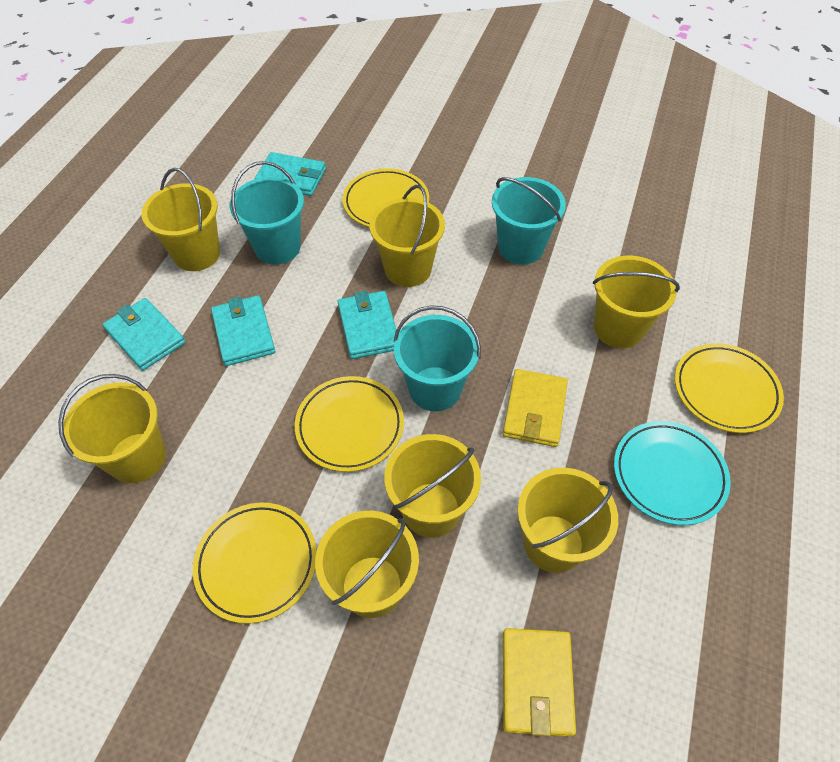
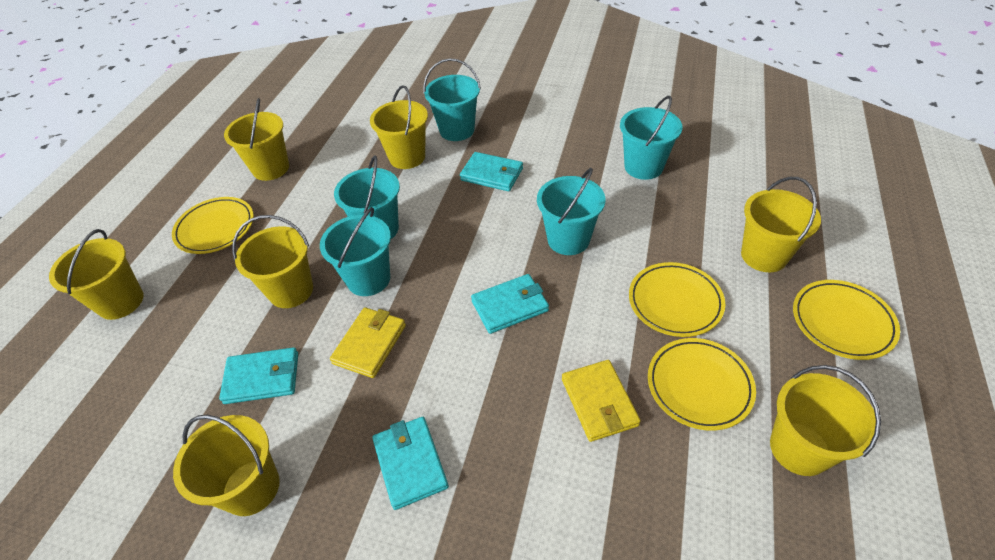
turquoise bucket: 3 -> 5
turquoise plate: 1 -> 0

